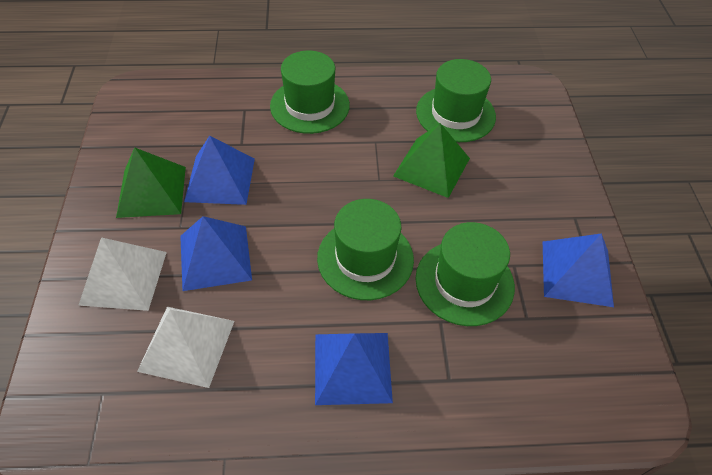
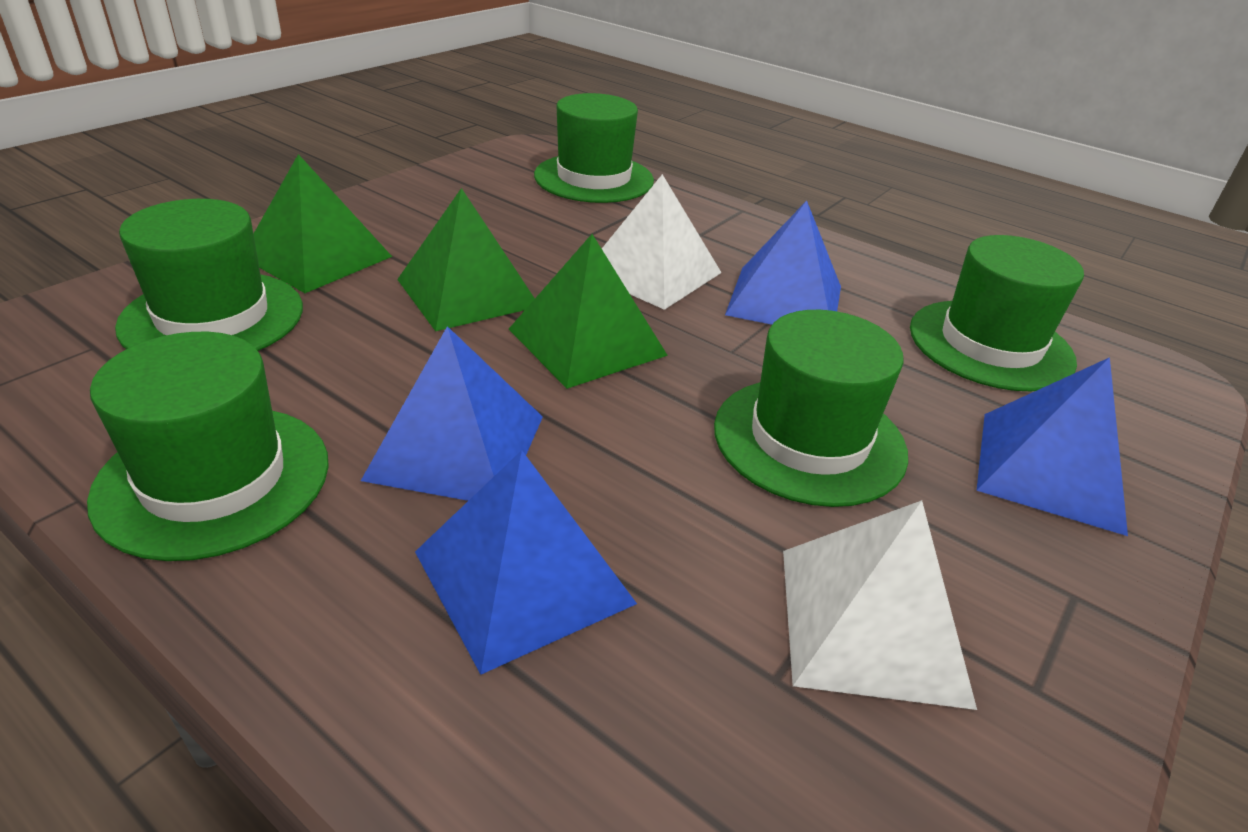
green hat: 4 -> 5
green pyramid: 2 -> 3

